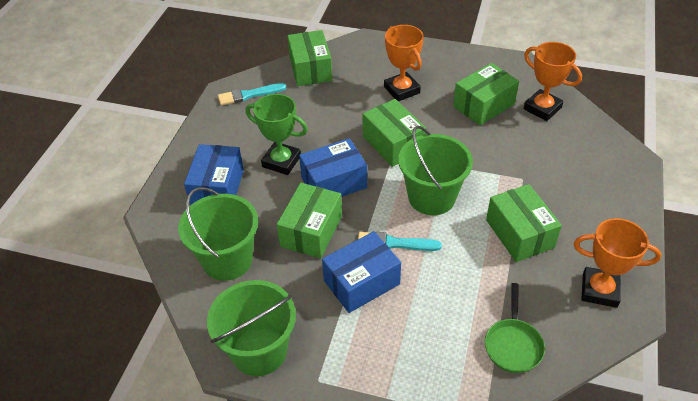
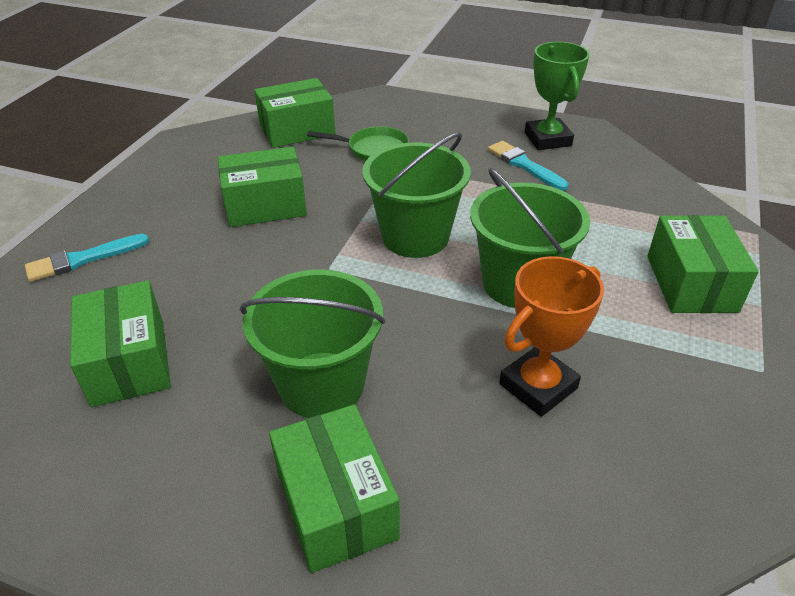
blue box: 3 -> 0
orange trophy: 3 -> 1

